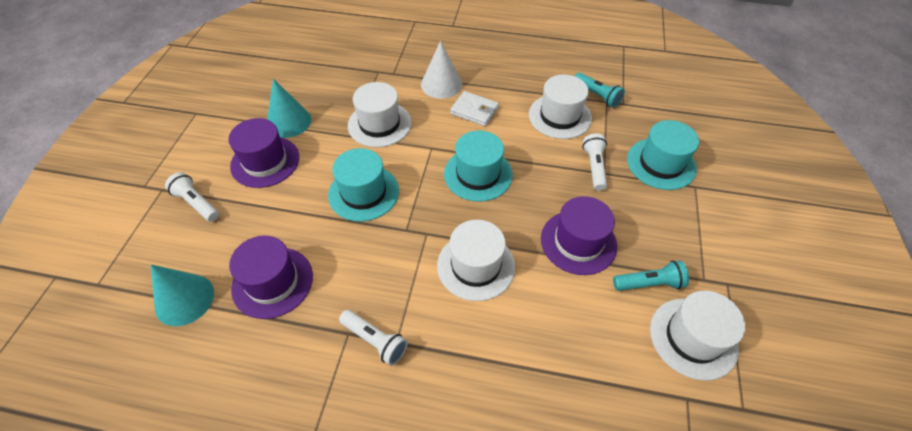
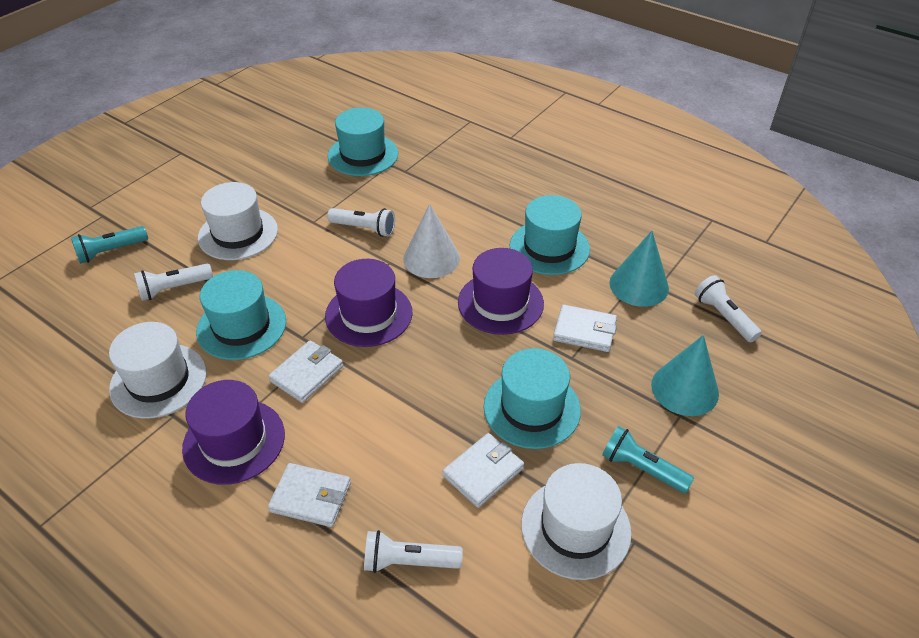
turquoise hat: 3 -> 4
white flashlight: 3 -> 4
white hat: 4 -> 3
white wallet: 1 -> 4

